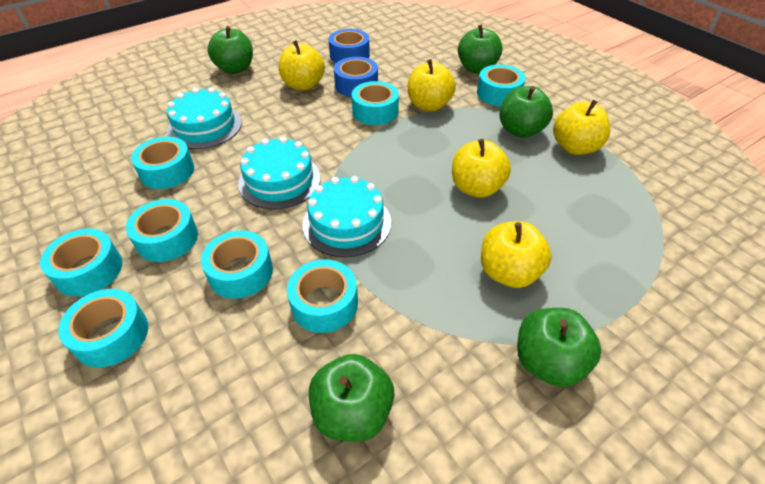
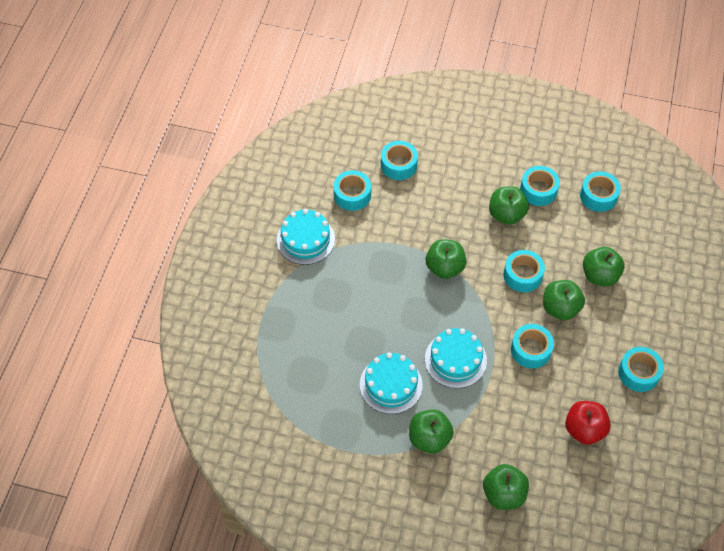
blue tape: 2 -> 0
green apple: 5 -> 6
red apple: 0 -> 1
turquoise tape: 8 -> 7
yellow apple: 5 -> 0

